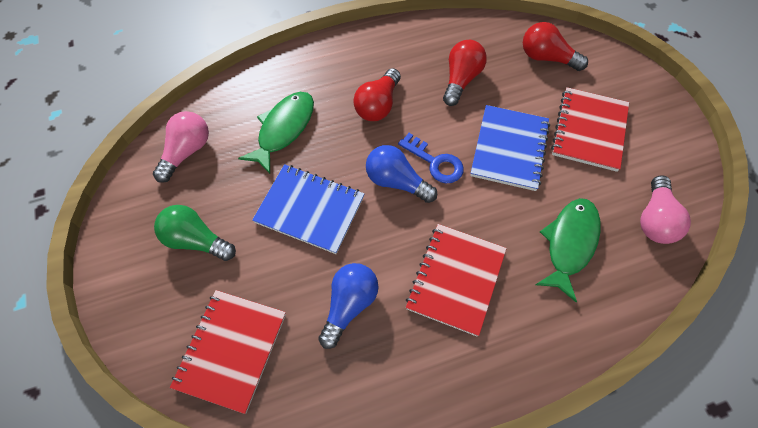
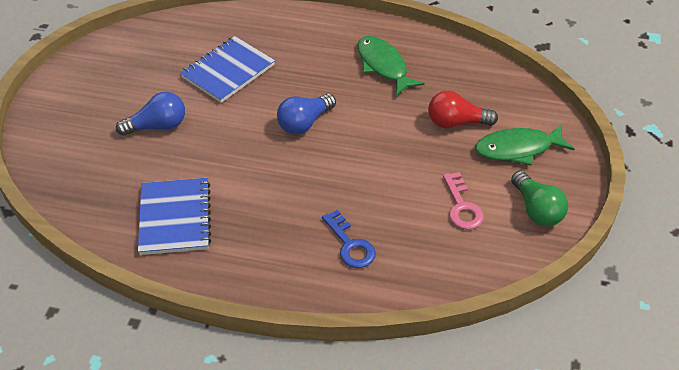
pink key: 0 -> 1
pink light bulb: 2 -> 0
red light bulb: 3 -> 1
red notebook: 3 -> 0

